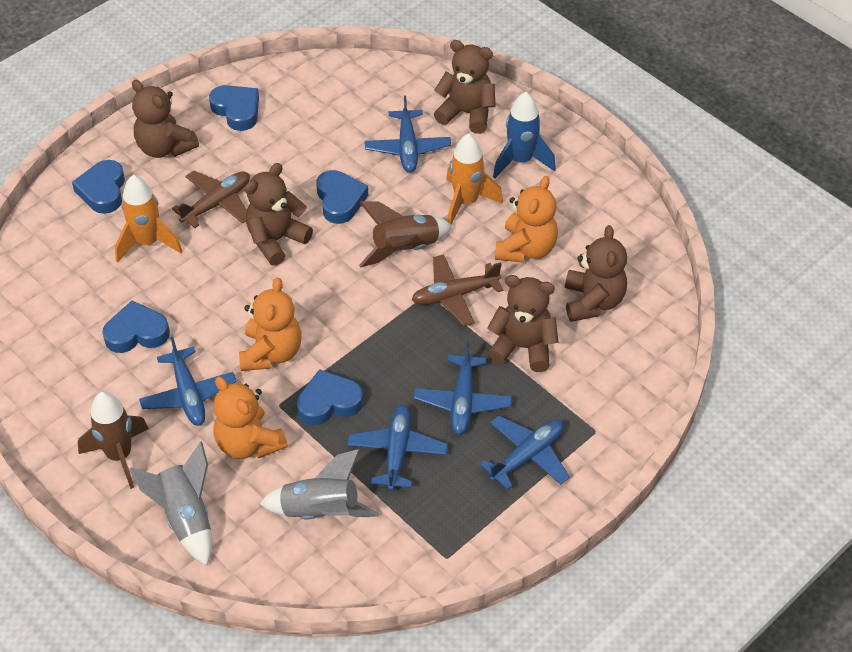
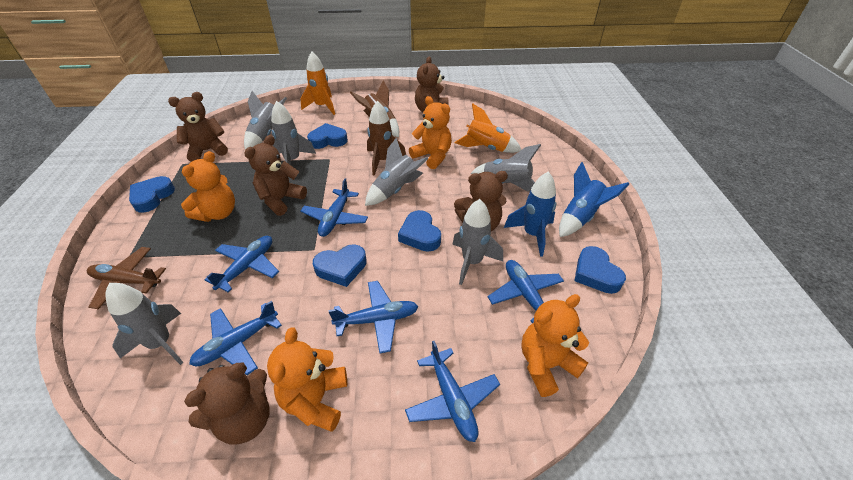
blue plane: 5 -> 6
blue rocket: 1 -> 2
brown plane: 2 -> 1
grey rocket: 2 -> 6
orange teddy bear: 3 -> 4

